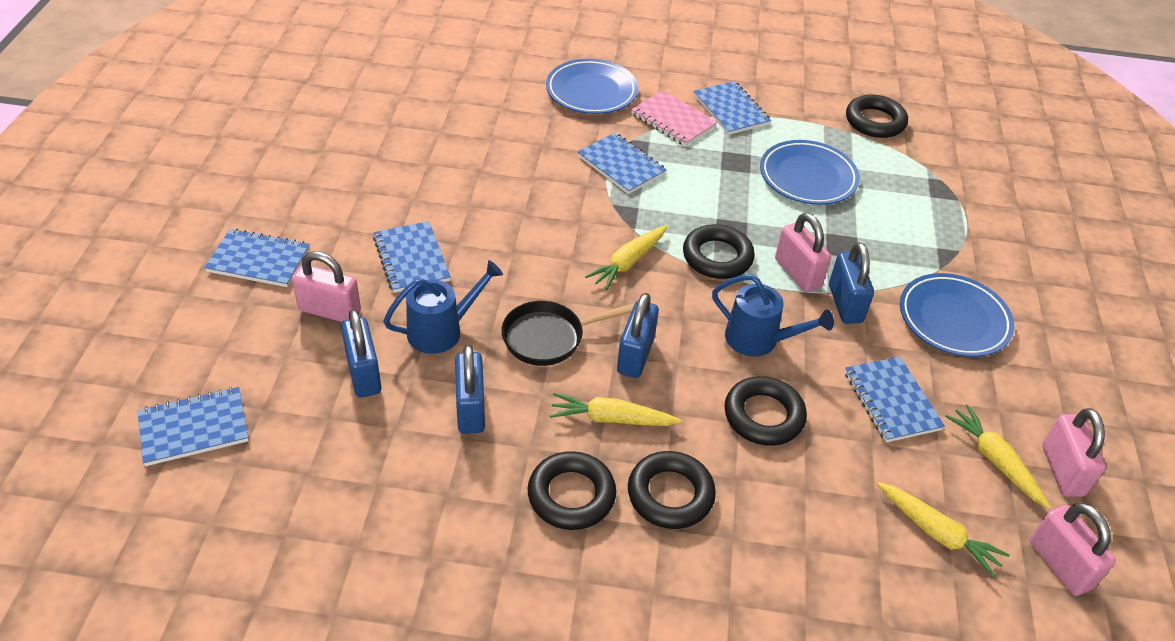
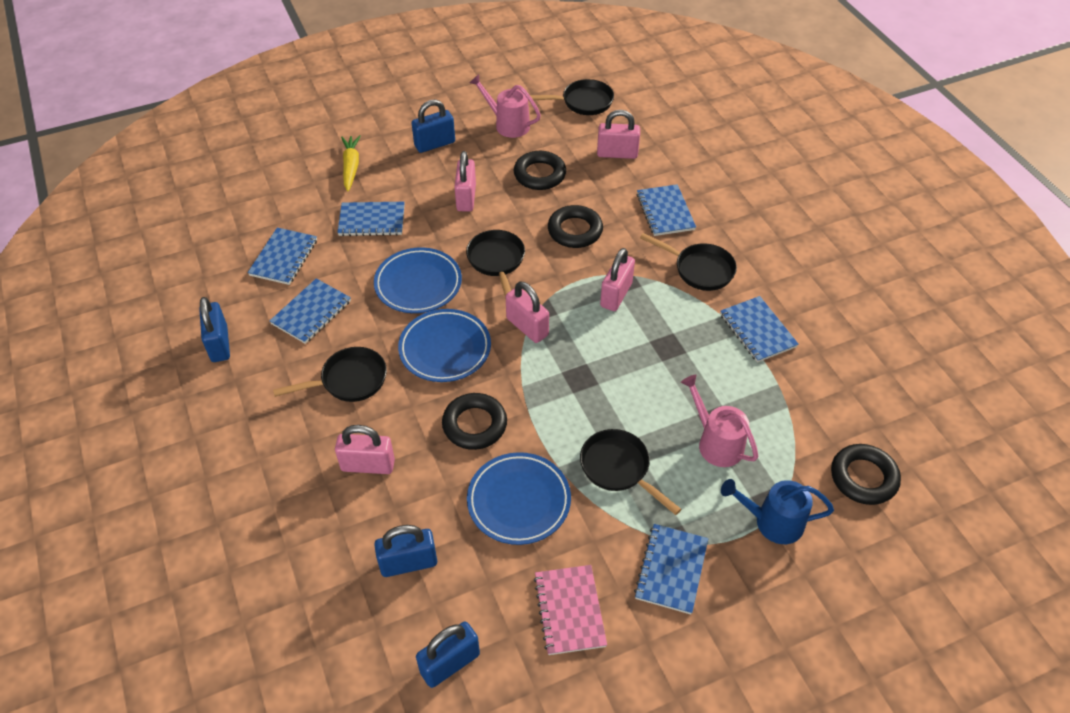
black pan: 1 -> 5
black ring: 5 -> 4
blue watering can: 2 -> 1
pink padlock: 4 -> 5
pink watering can: 0 -> 2
yellow carrot: 4 -> 1

